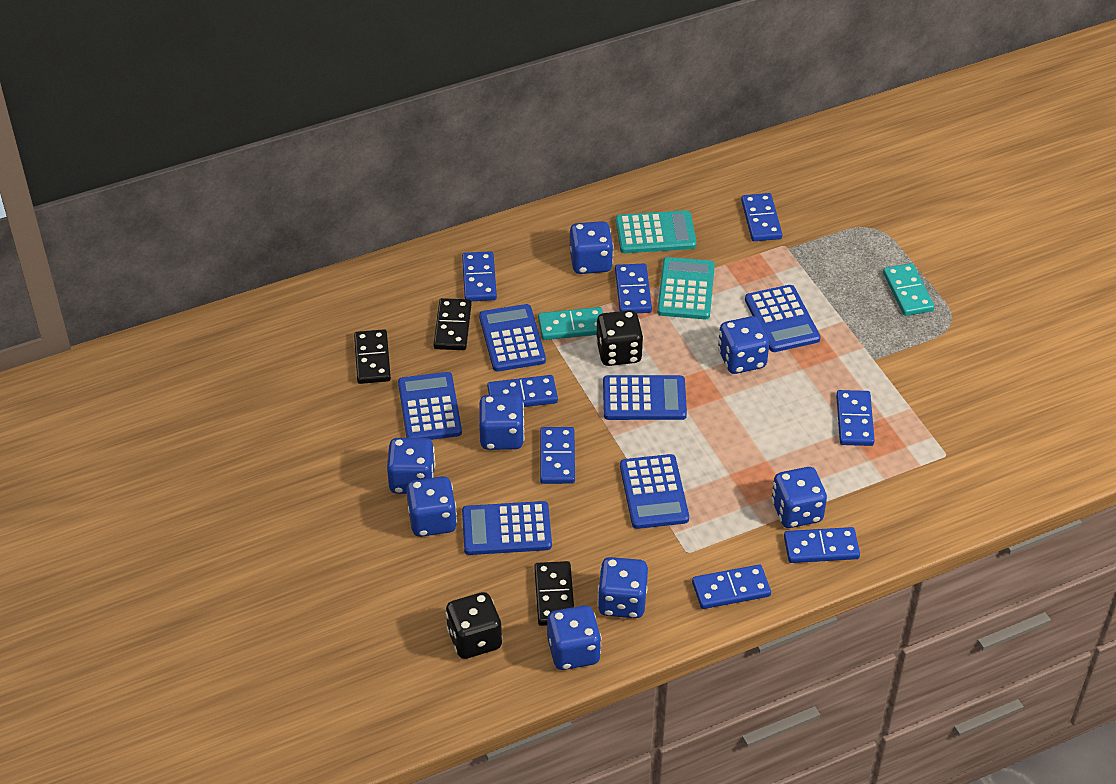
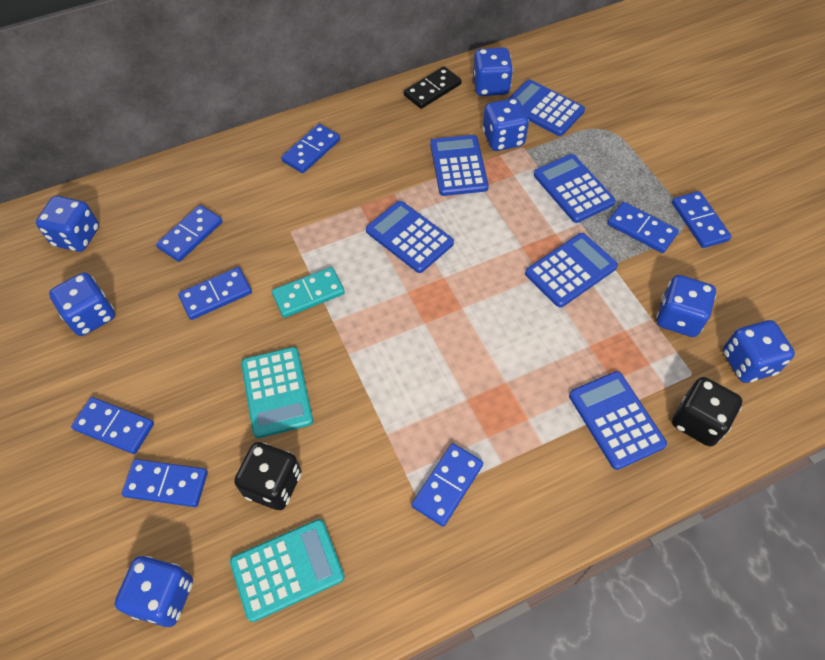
black domino: 3 -> 1
blue dice: 8 -> 7
turquoise domino: 2 -> 1

